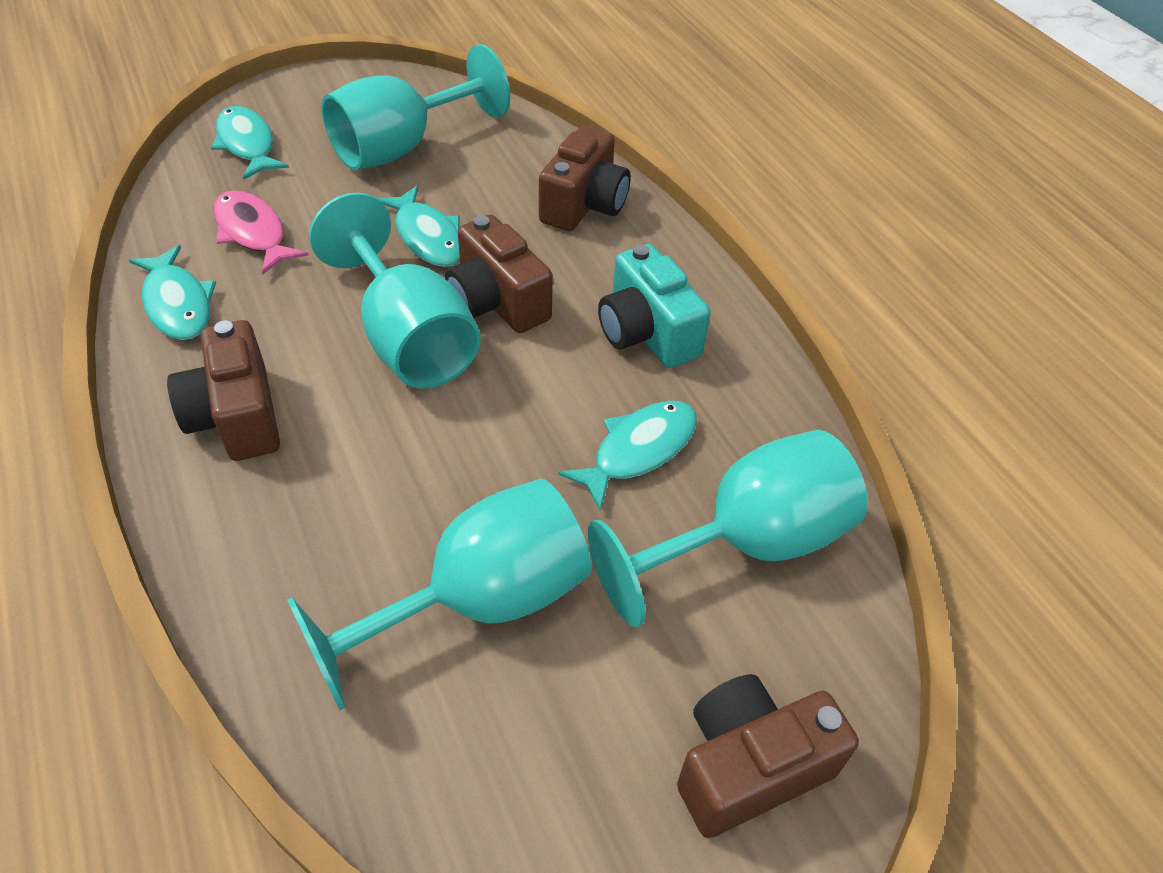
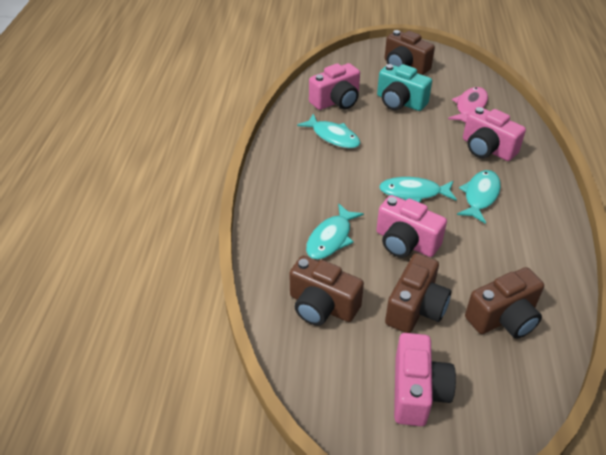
pink camera: 0 -> 4
turquoise goblet: 4 -> 0

